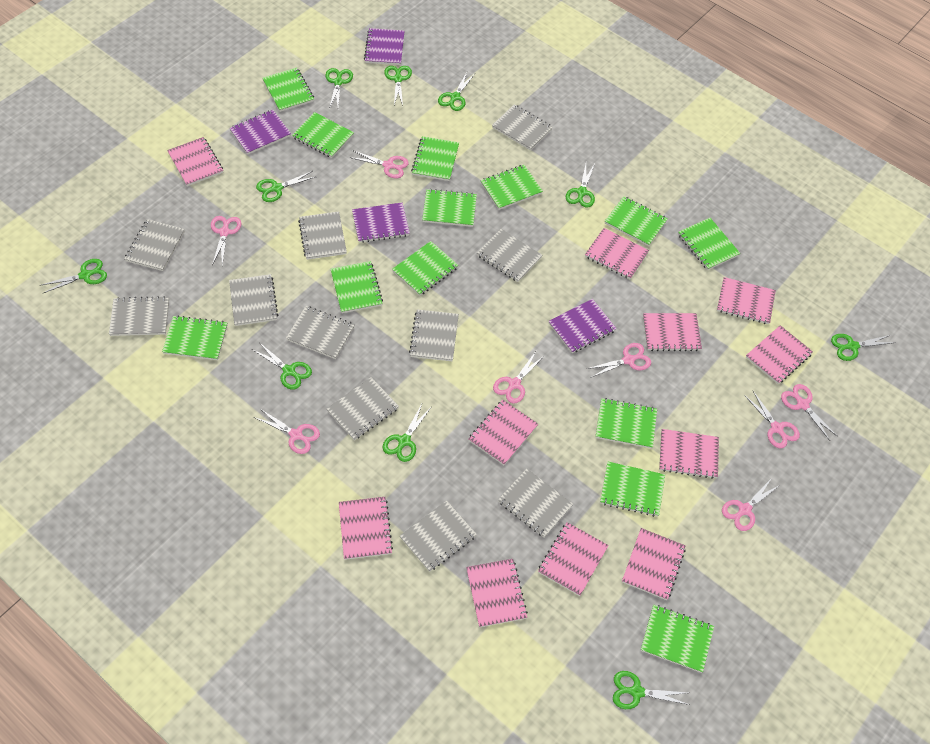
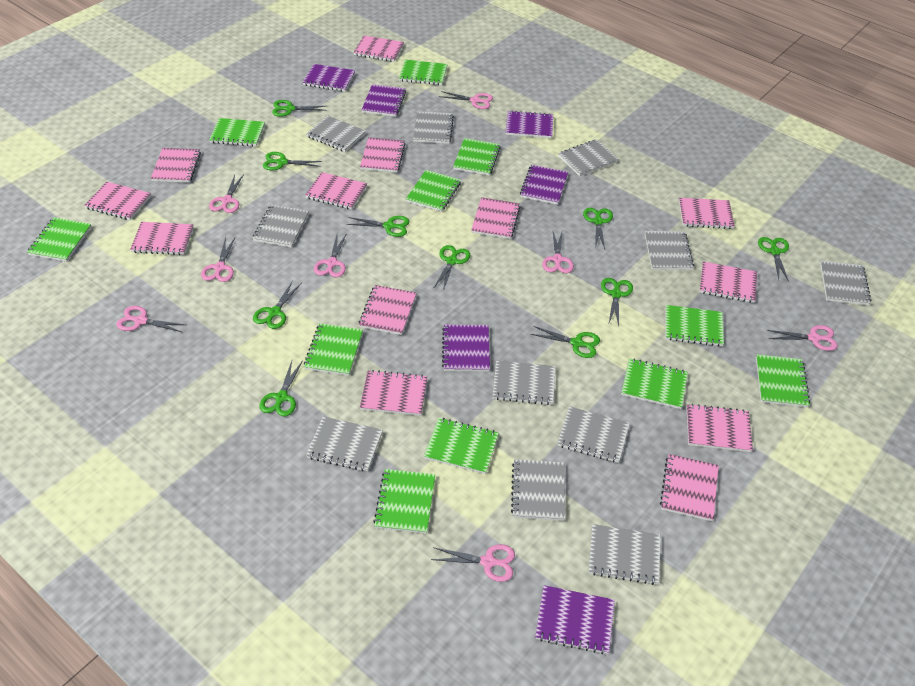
green notebook: 13 -> 11
pink notebook: 11 -> 13
purple notebook: 4 -> 6

